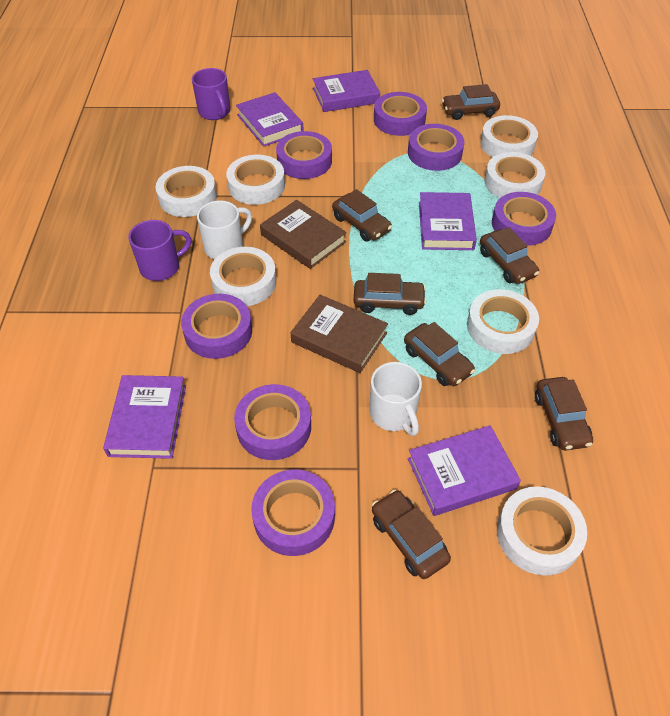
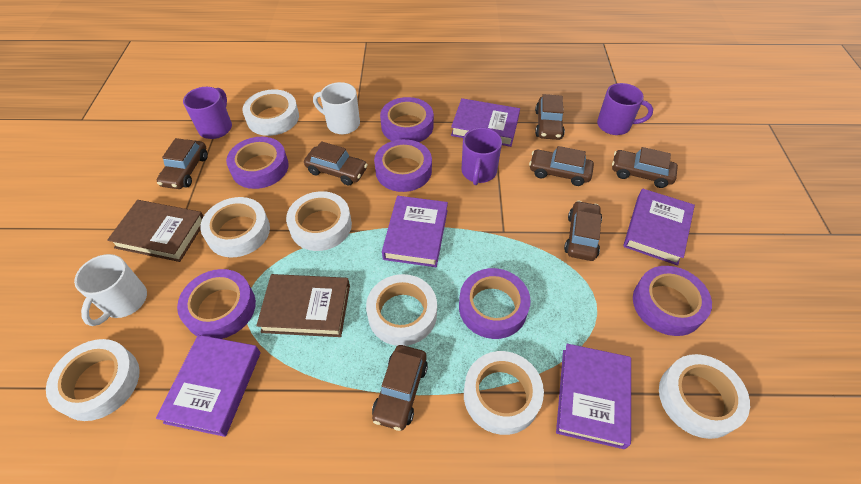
purple mug: 2 -> 3
purple tape: 7 -> 6

